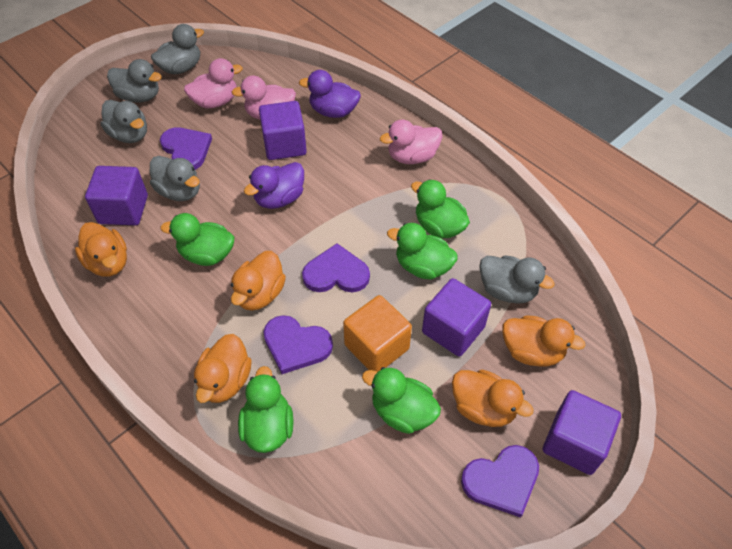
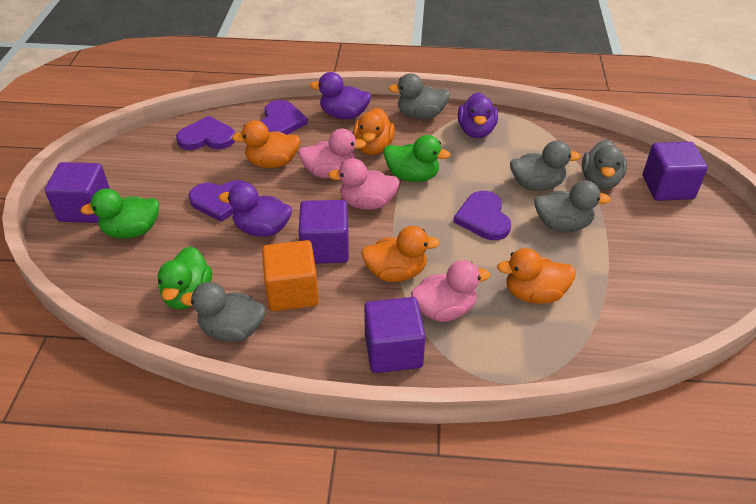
green duck: 5 -> 3
orange duck: 5 -> 4
purple duck: 2 -> 3

